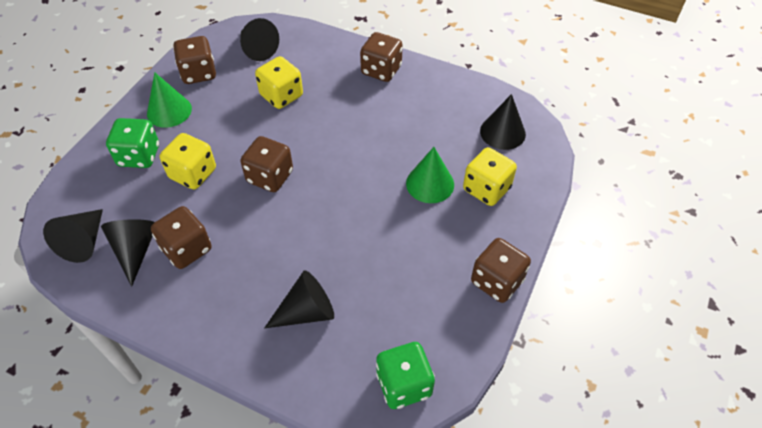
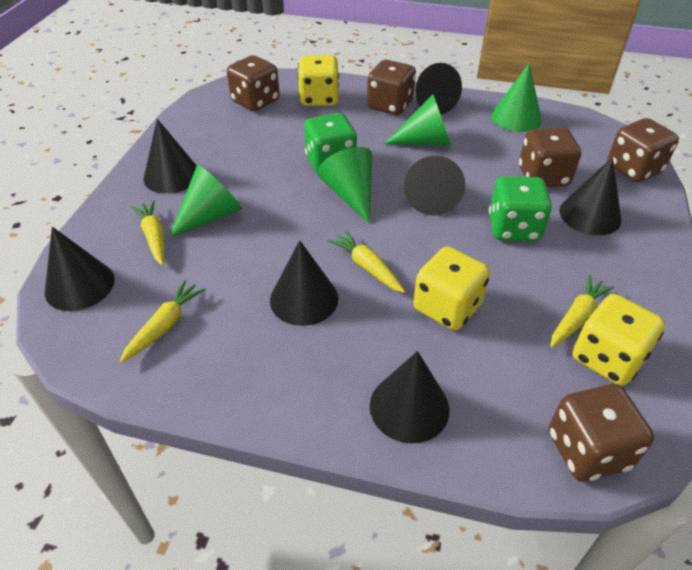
black cone: 5 -> 7
green cone: 2 -> 4
yellow carrot: 0 -> 4

